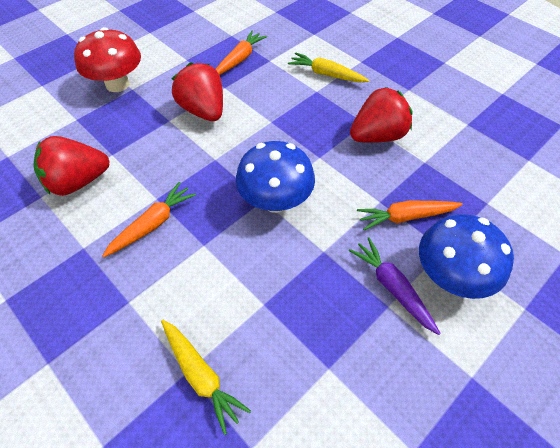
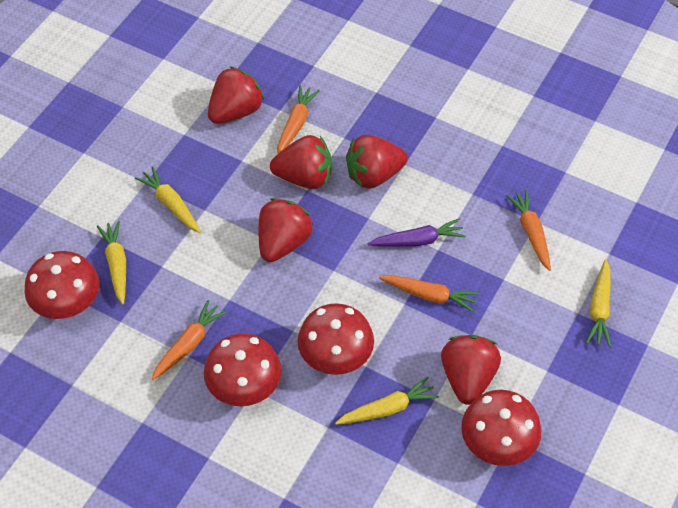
blue mushroom: 2 -> 0
orange carrot: 3 -> 4
red mushroom: 1 -> 4
red strawberry: 3 -> 5
yellow carrot: 2 -> 4

